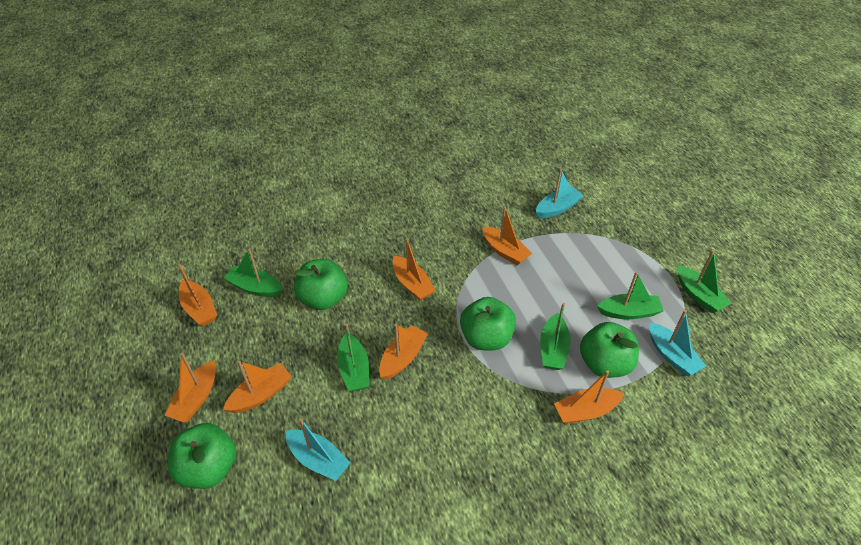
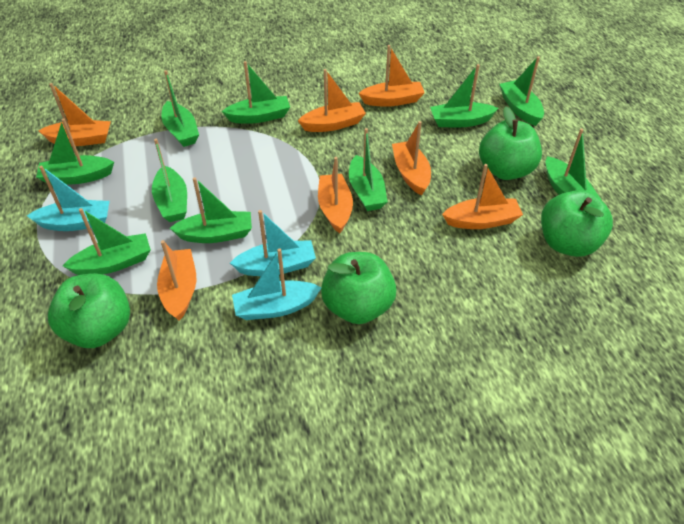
green boat: 5 -> 10

